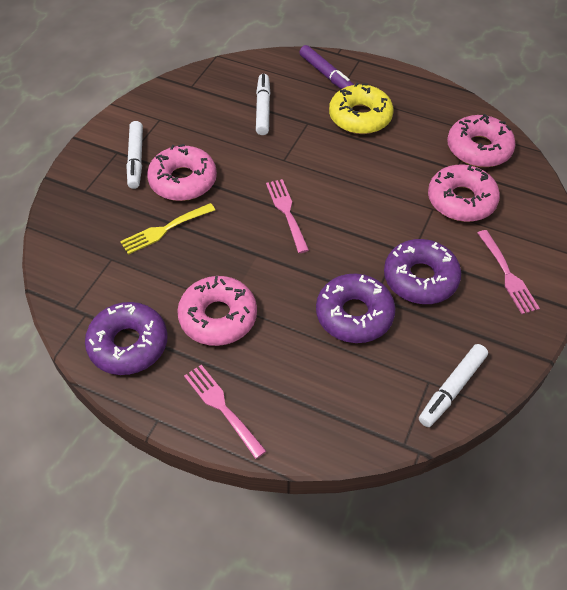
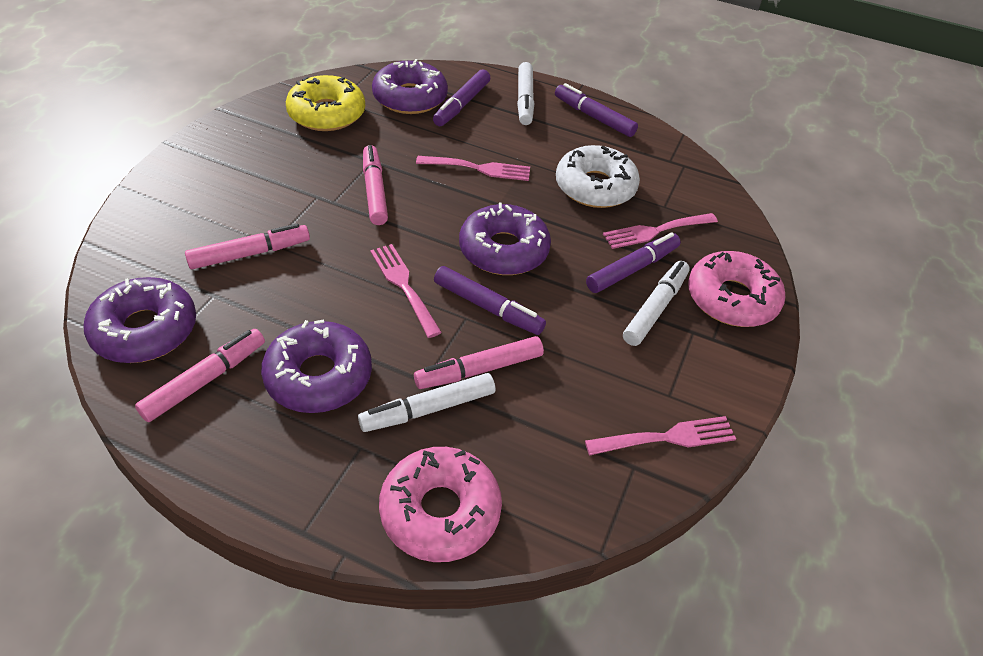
pink donut: 4 -> 2
pink fork: 3 -> 4
pink marker: 0 -> 4
purple donut: 3 -> 4
purple marker: 1 -> 4
white donut: 0 -> 1
yellow fork: 1 -> 0

